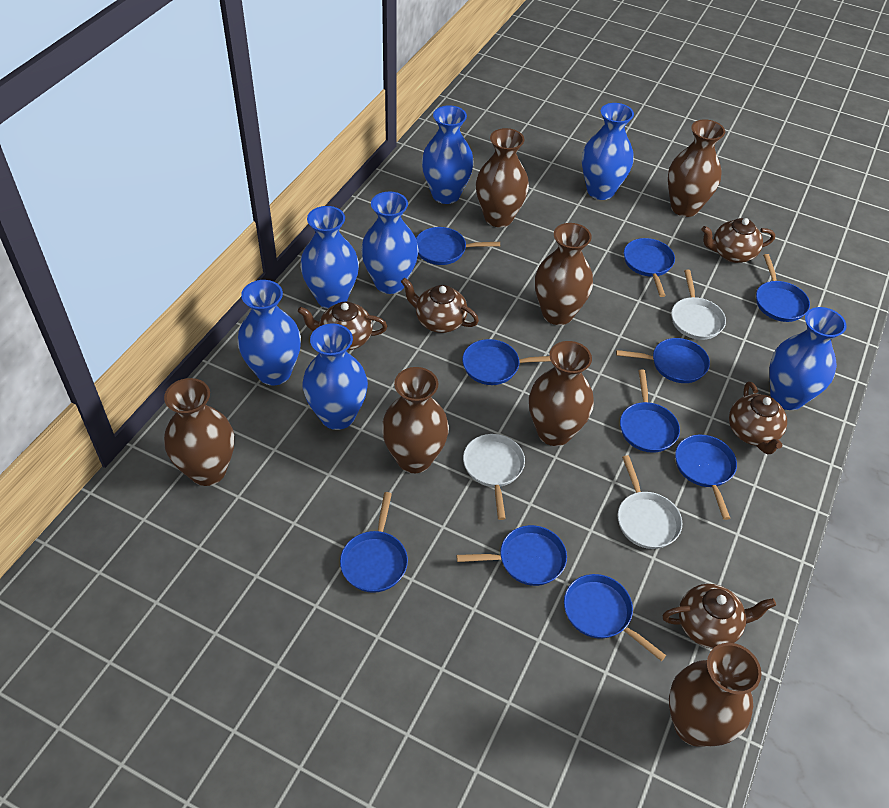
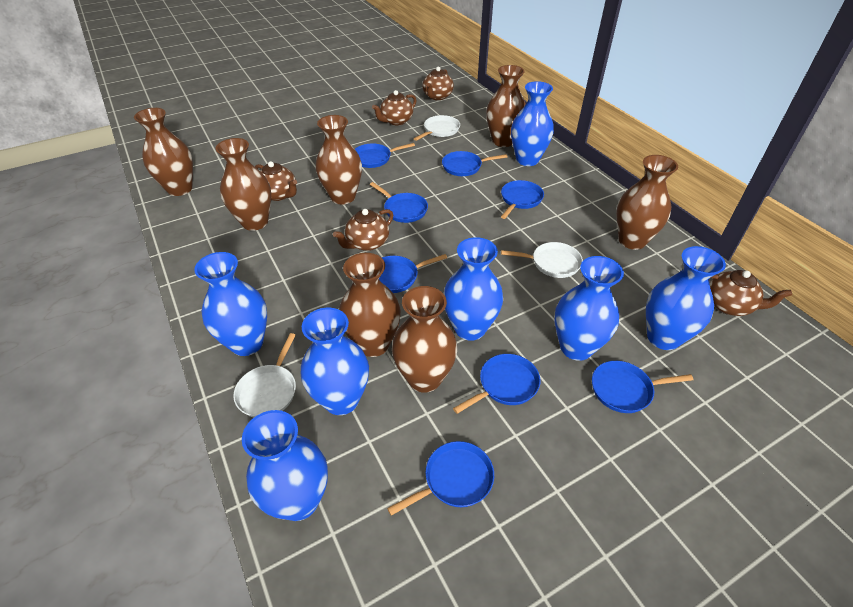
blue pan: 10 -> 8

